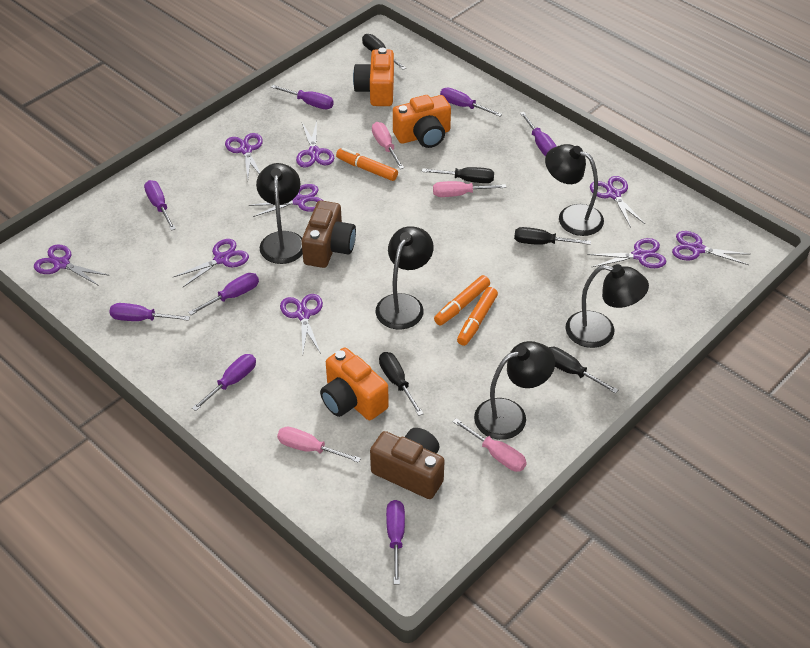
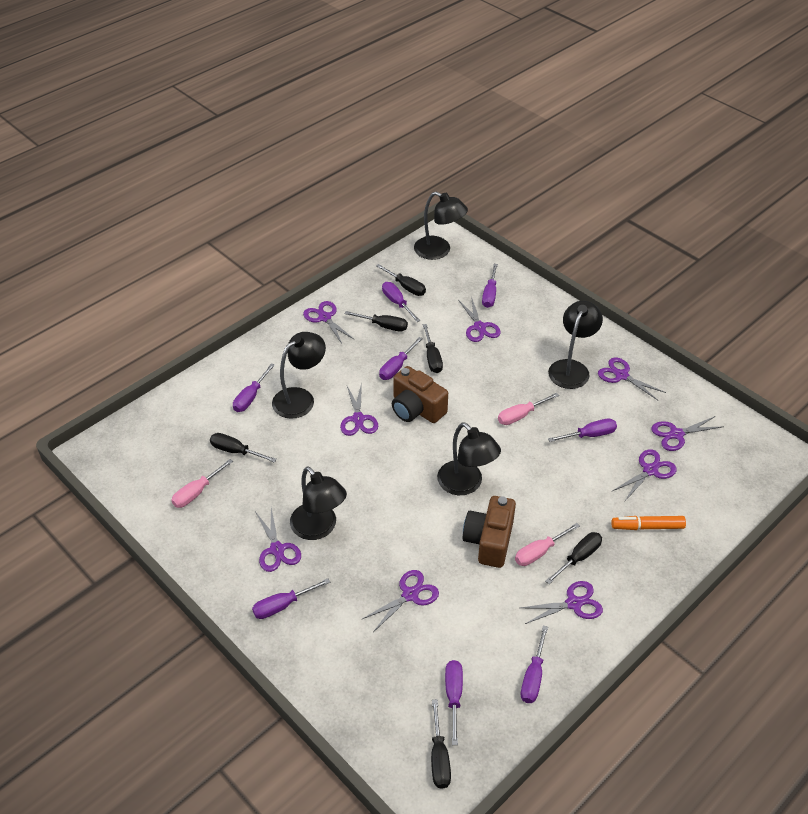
black screwdriver: 5 -> 6
orange camera: 3 -> 0
orange marker: 3 -> 1
pink screwdriver: 4 -> 3

